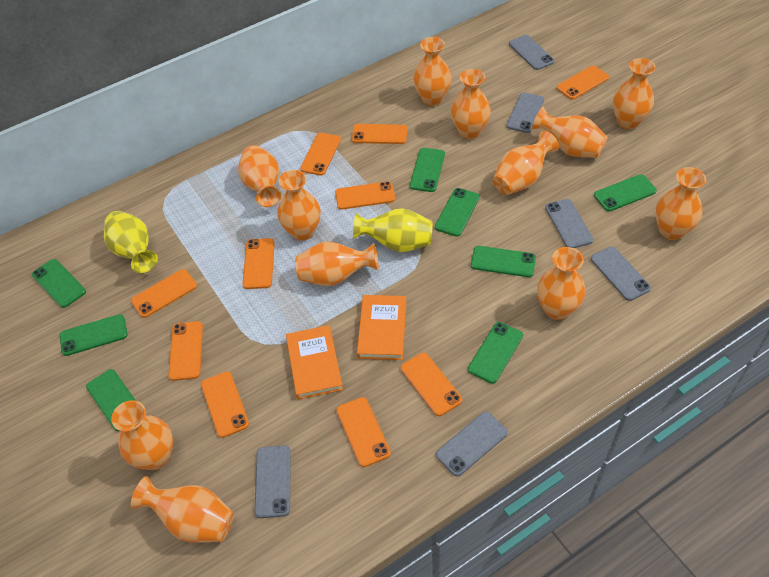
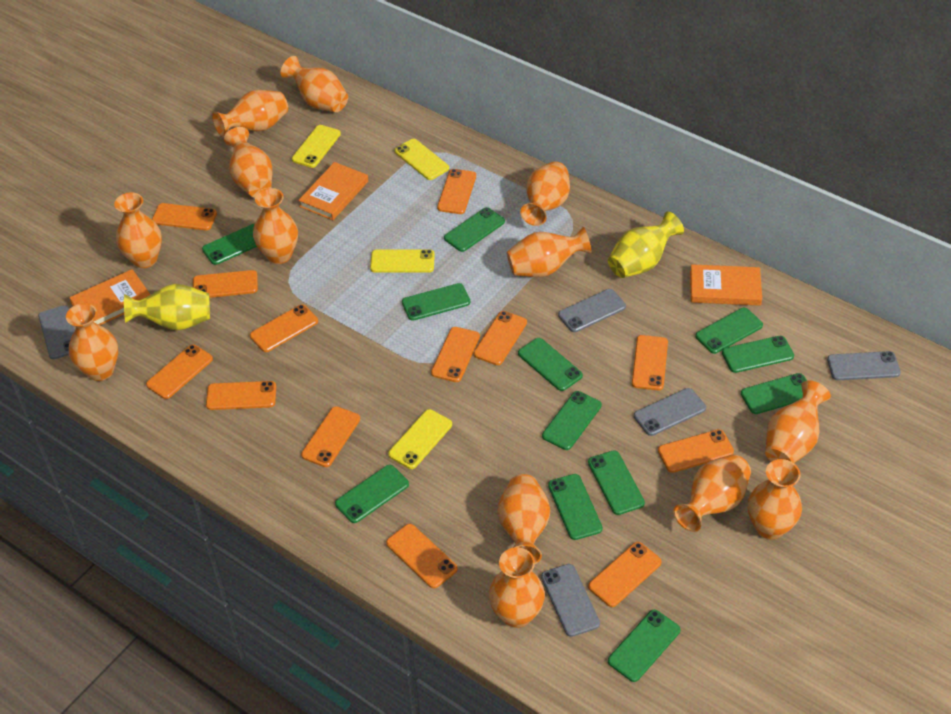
green phone: 8 -> 12
grey phone: 6 -> 5
orange book: 2 -> 3
orange phone: 10 -> 13
orange vase: 12 -> 13
yellow phone: 0 -> 4

